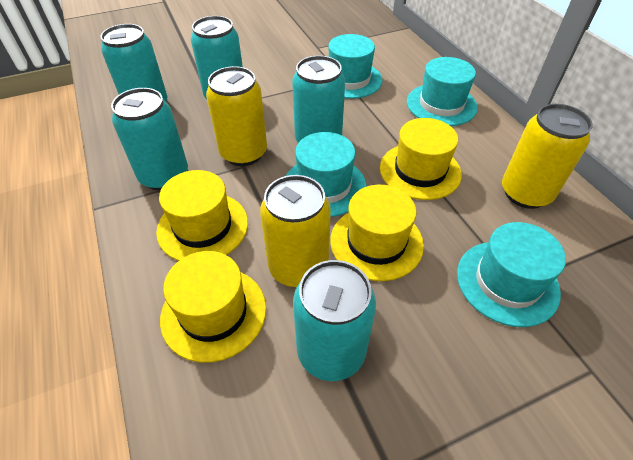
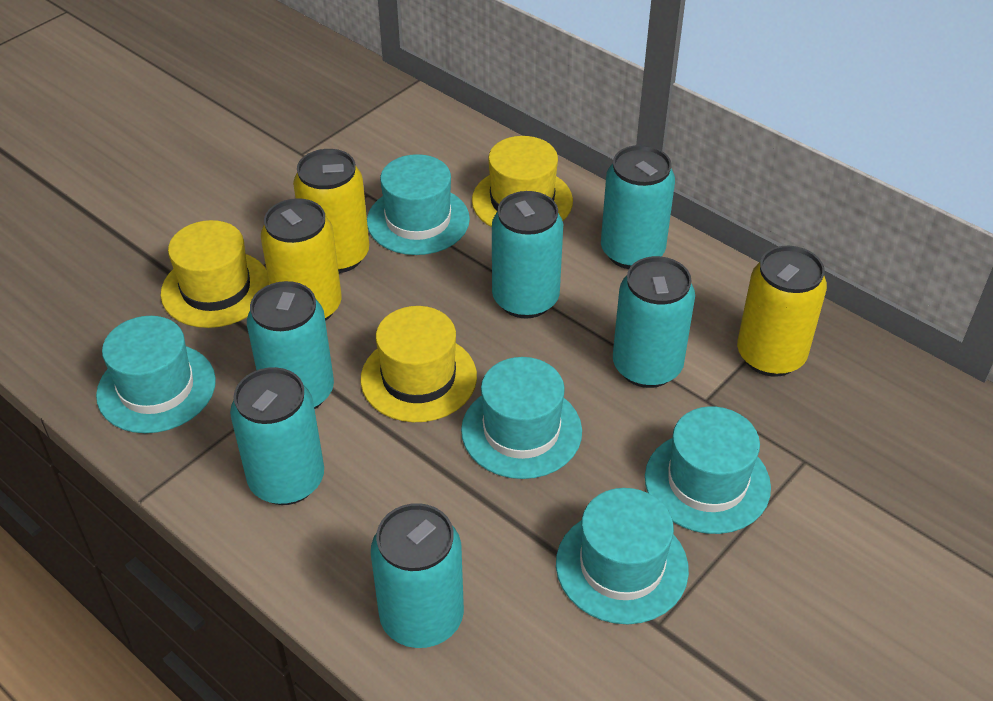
turquoise can: 5 -> 6
turquoise hat: 4 -> 5
yellow hat: 4 -> 3

